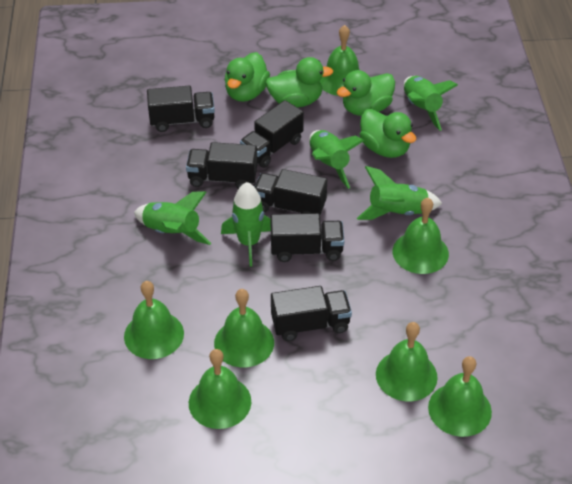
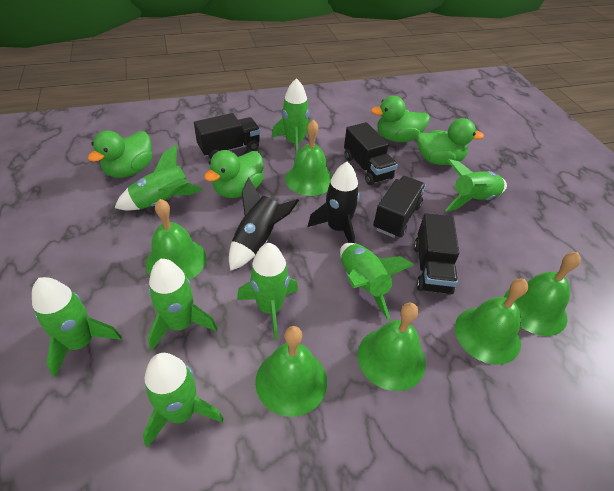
black rocket: 0 -> 2
black truck: 6 -> 4
green bell: 7 -> 6
green rocket: 5 -> 8

